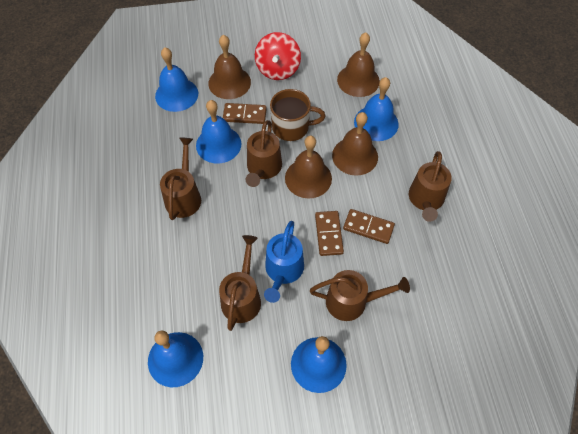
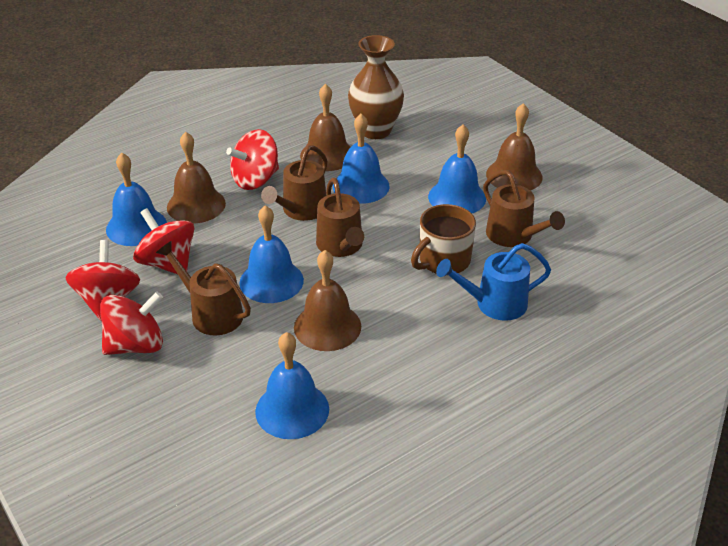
brown domino: 3 -> 0
brown vase: 0 -> 1
brown watering can: 5 -> 4
red spinning top: 1 -> 4

